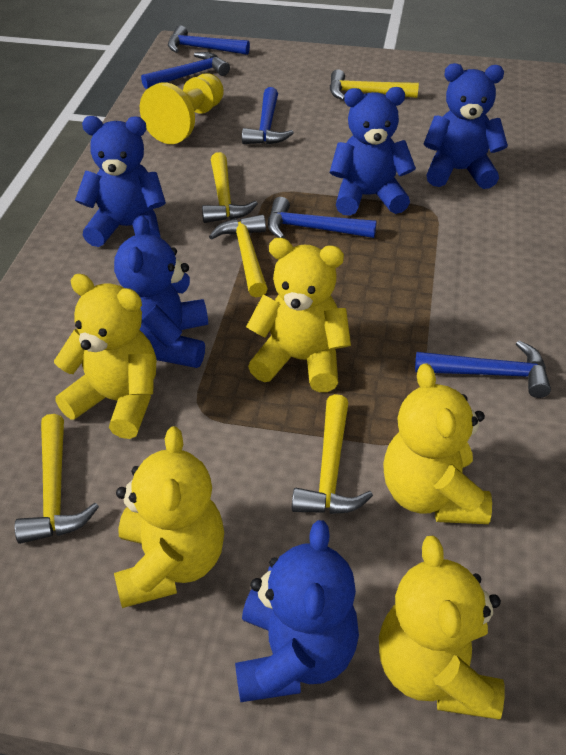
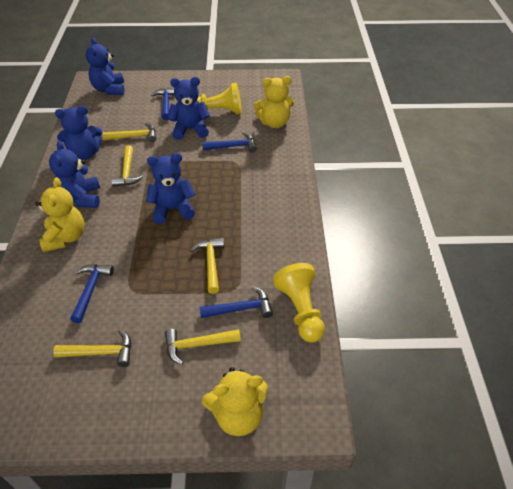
blue hammer: 5 -> 4
yellow pawn: 1 -> 2
yellow teddy bear: 5 -> 3

